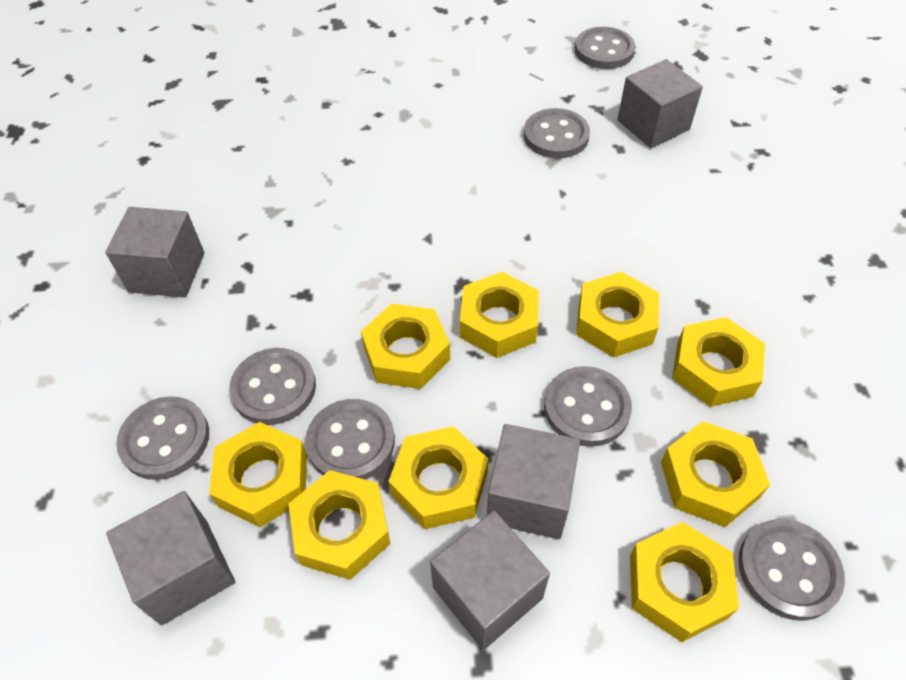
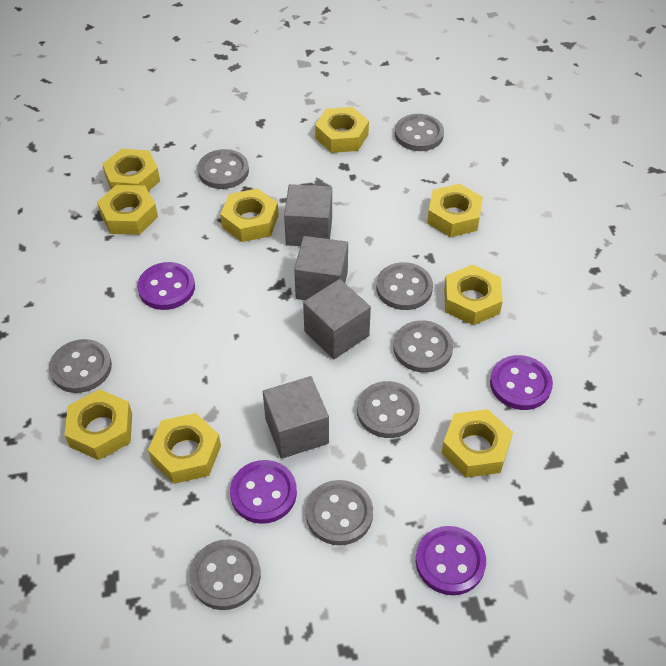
grey button: 7 -> 8
grey cube: 5 -> 4
purple button: 0 -> 4

